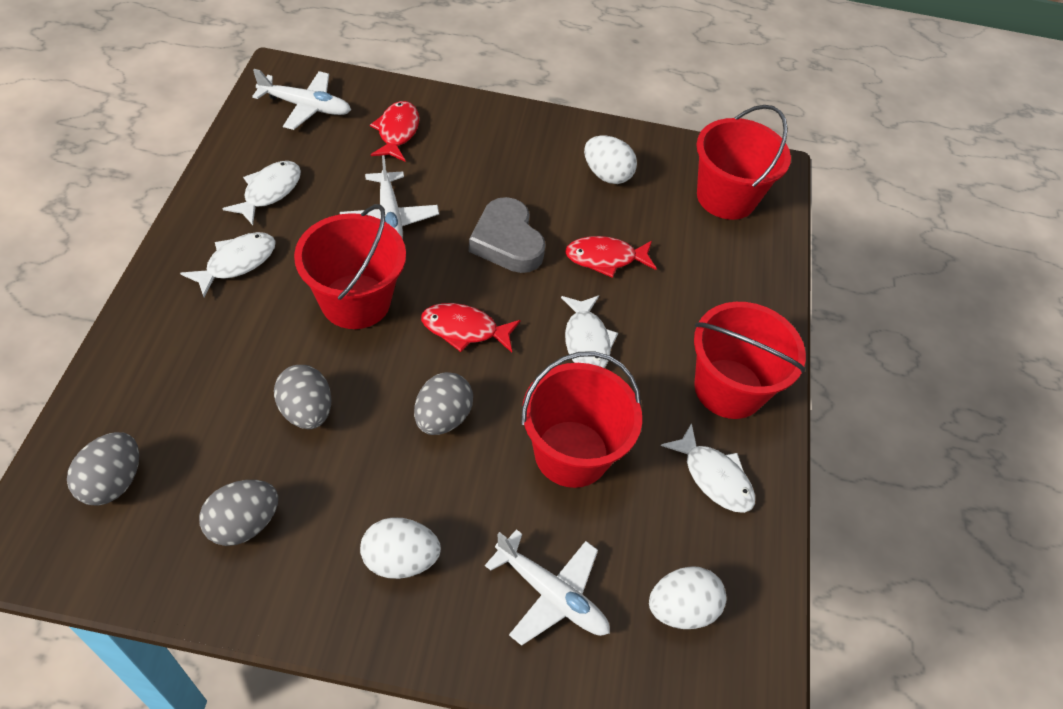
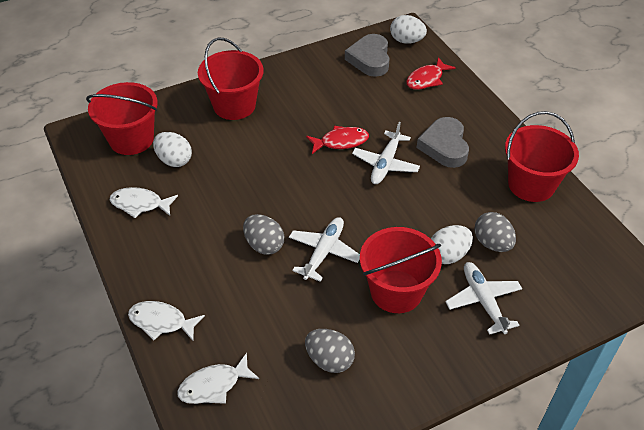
grey egg: 4 -> 3
grey heart: 1 -> 2
red fish: 3 -> 2
white fish: 4 -> 3

